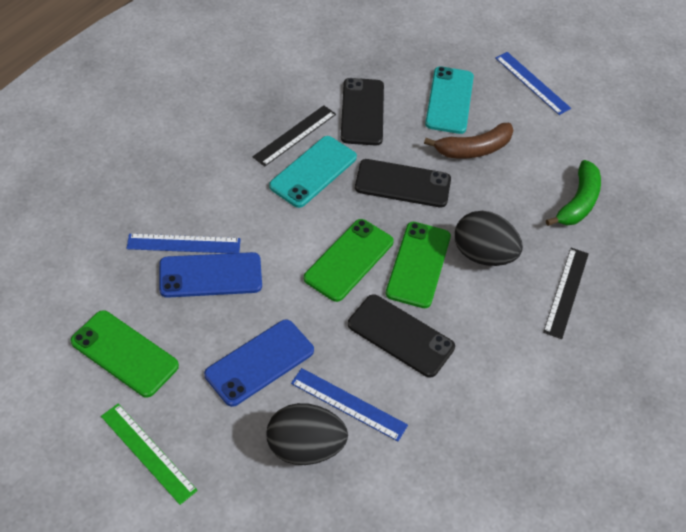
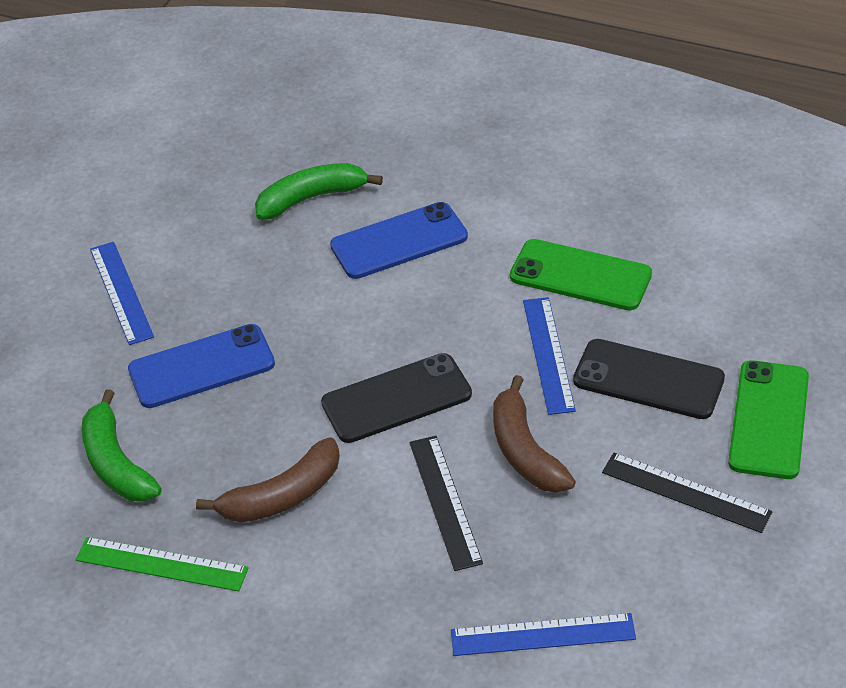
black egg: 2 -> 0
black phone: 3 -> 2
brown banana: 1 -> 2
green banana: 1 -> 2
green phone: 3 -> 2
turquoise phone: 2 -> 0

